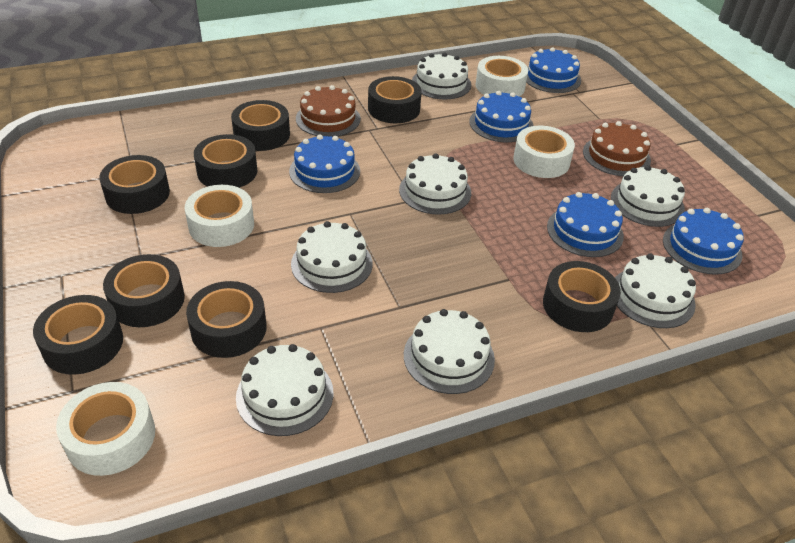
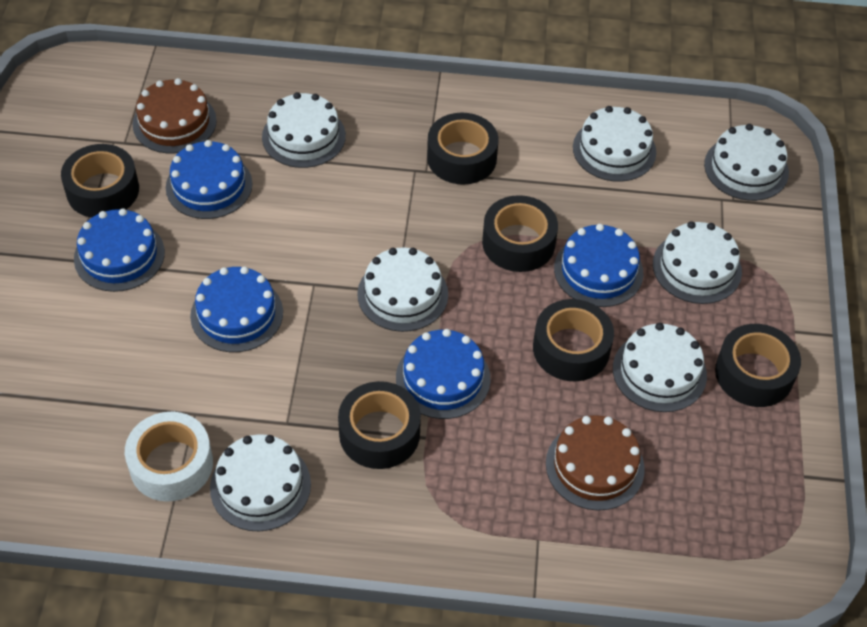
black tape: 8 -> 6
white tape: 4 -> 1

